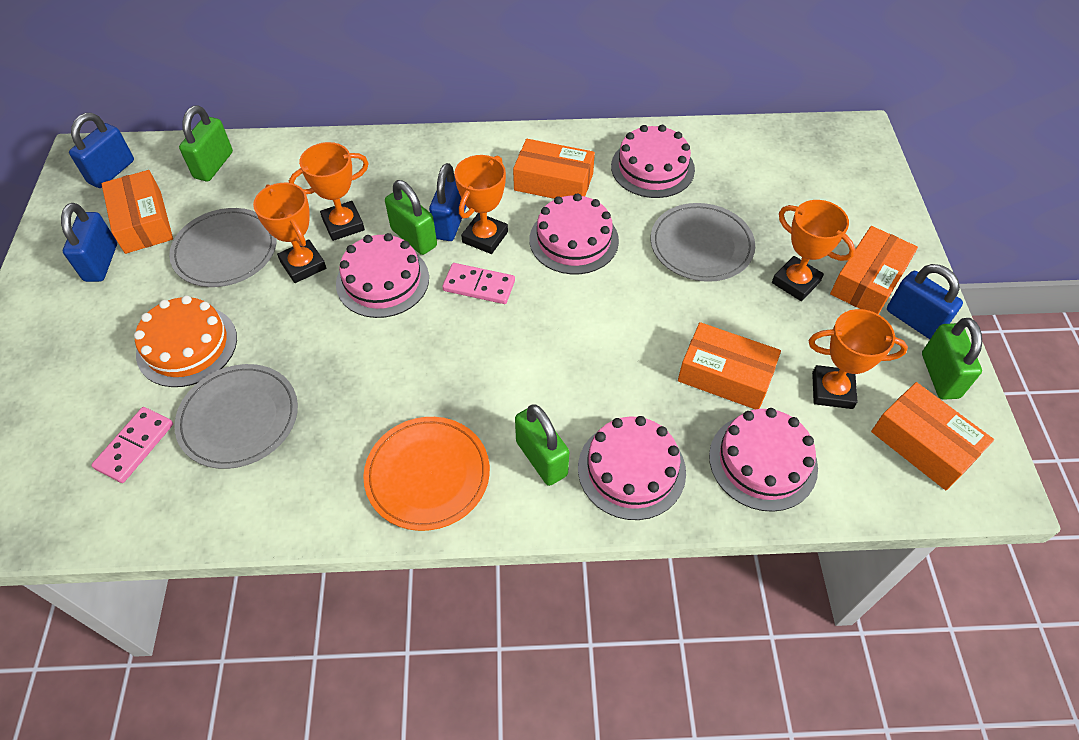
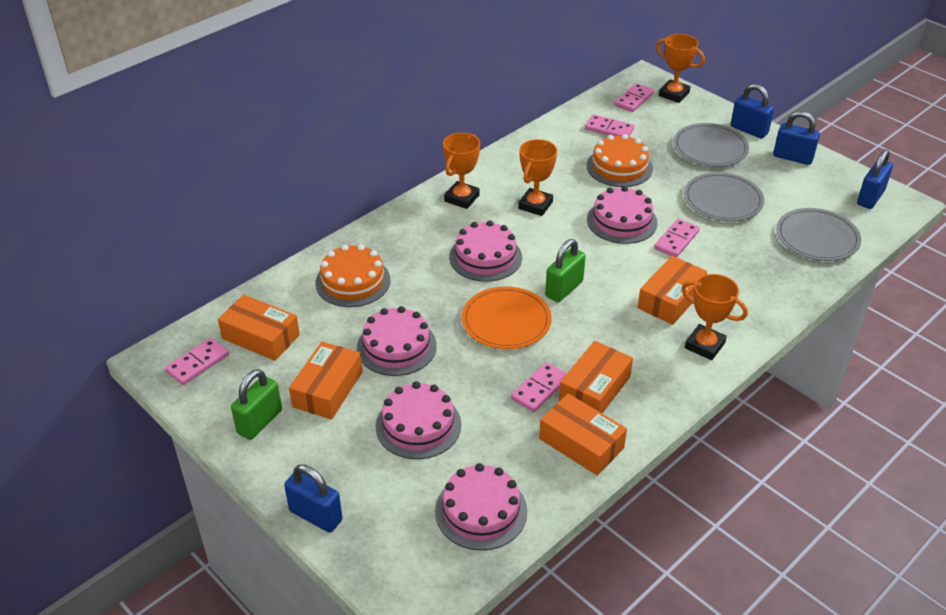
green padlock: 4 -> 2
orange cake: 1 -> 2
orange trophy: 5 -> 4
pink domino: 2 -> 5

